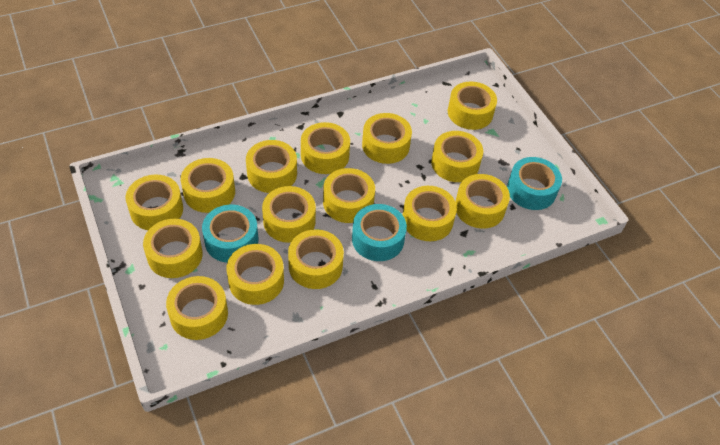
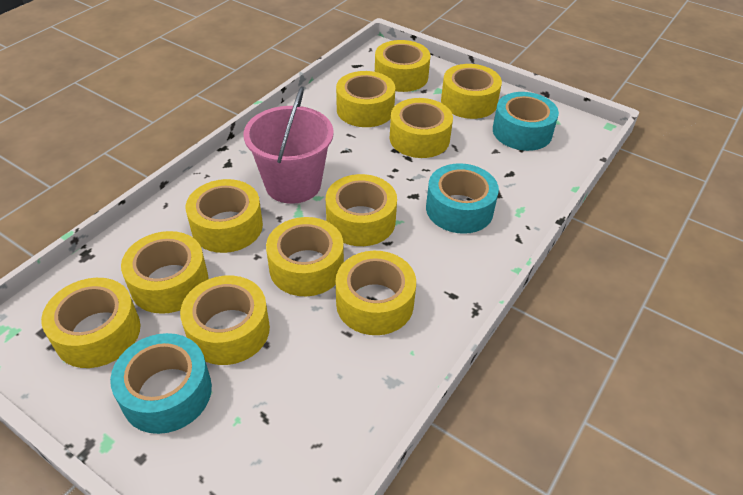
pink bucket: 0 -> 1
yellow tape: 15 -> 11

